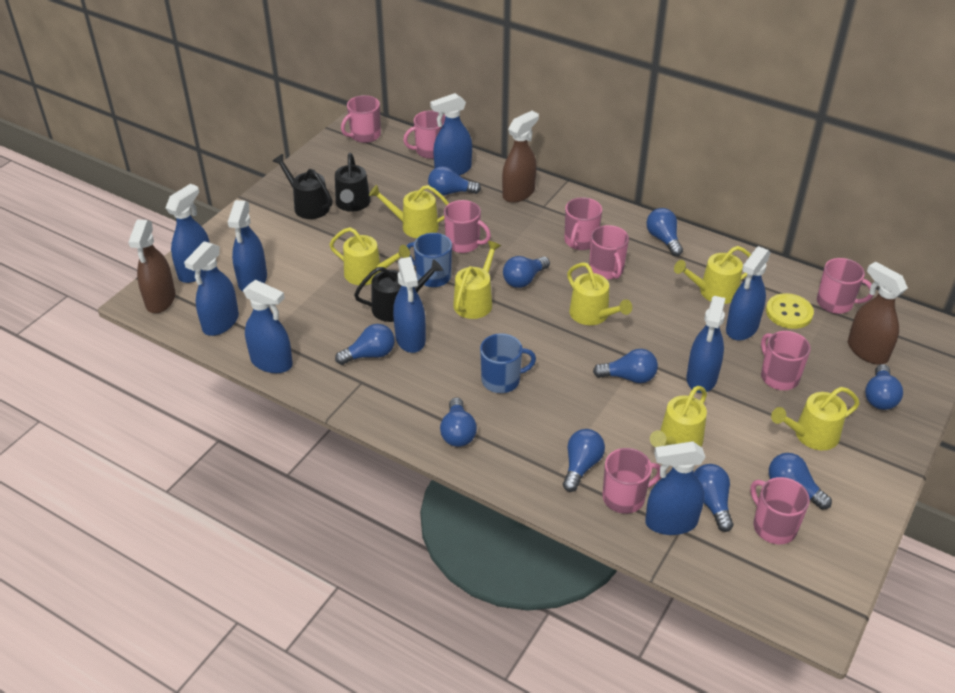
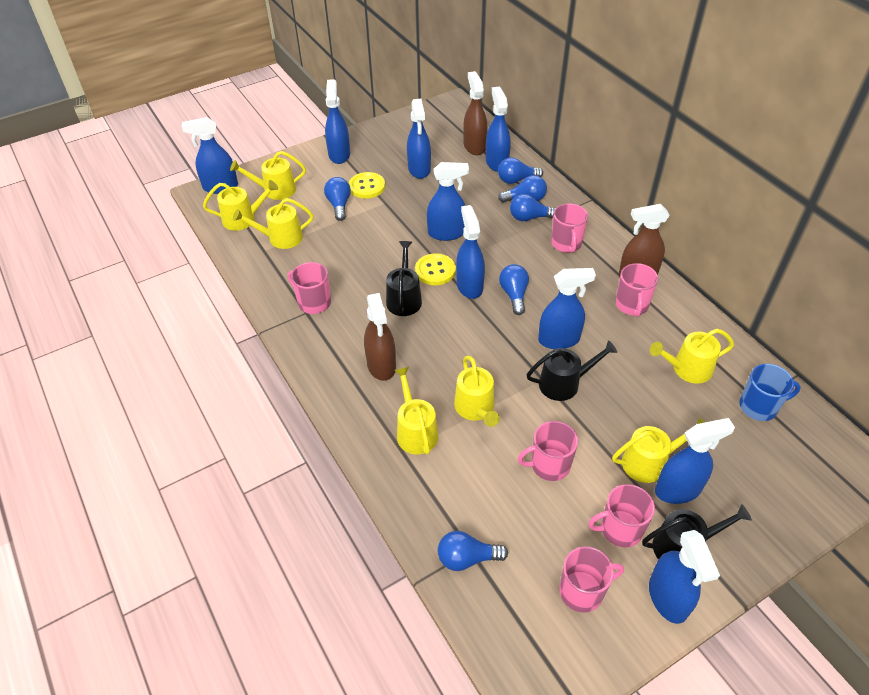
blue light bulb: 10 -> 6
blue mug: 2 -> 1
pink mug: 9 -> 6
yellow button: 1 -> 2

